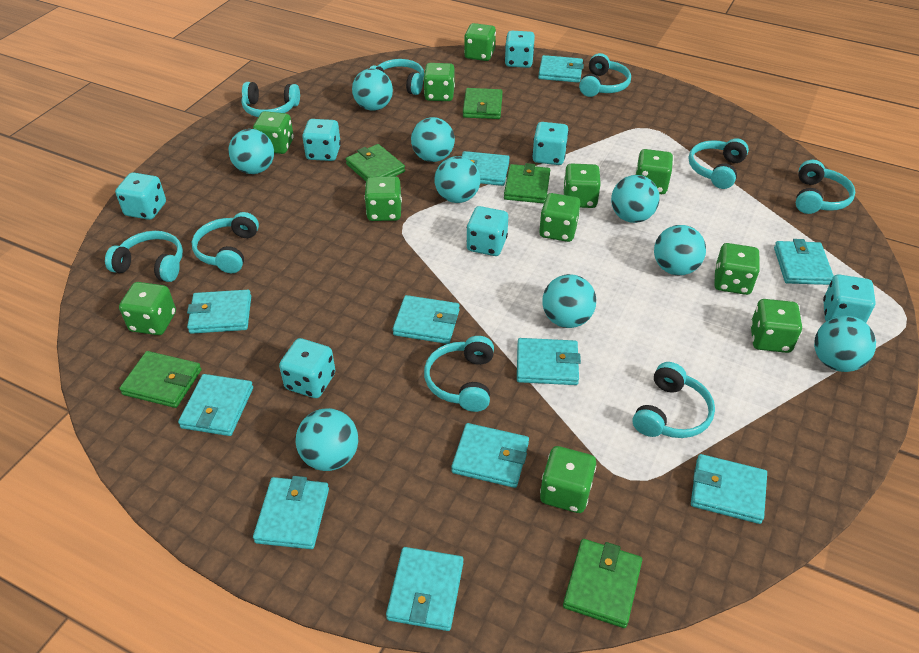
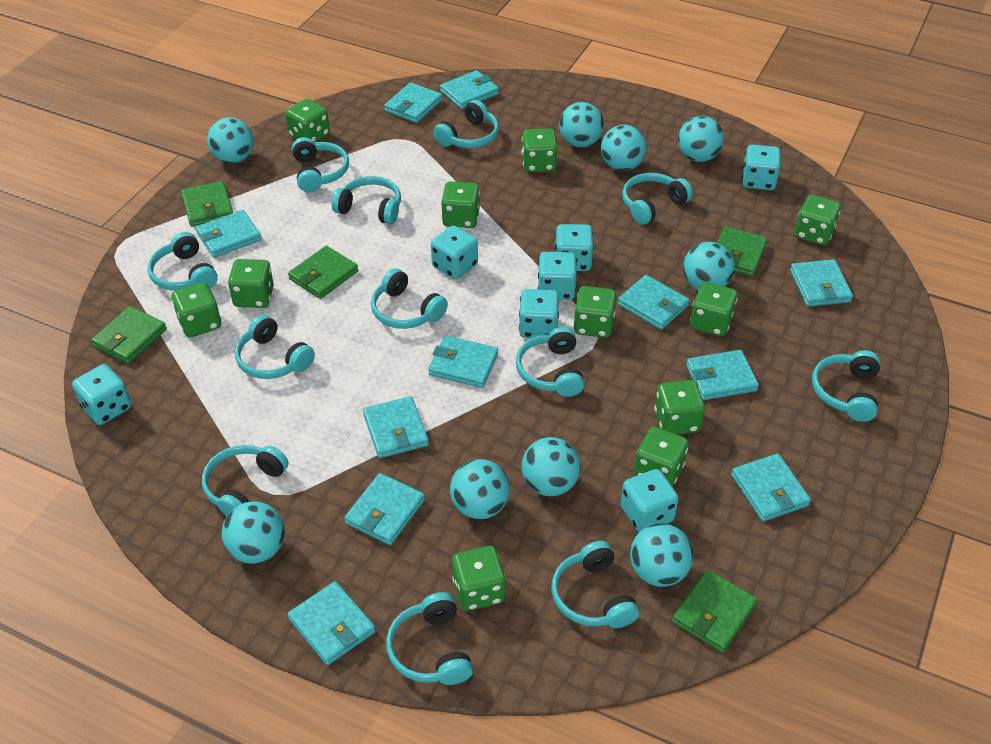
turquoise headphones: 9 -> 12

